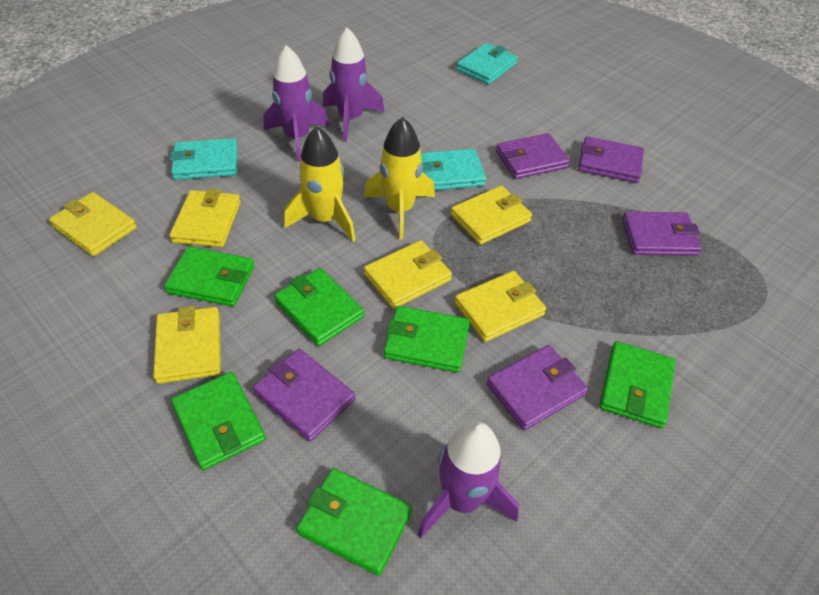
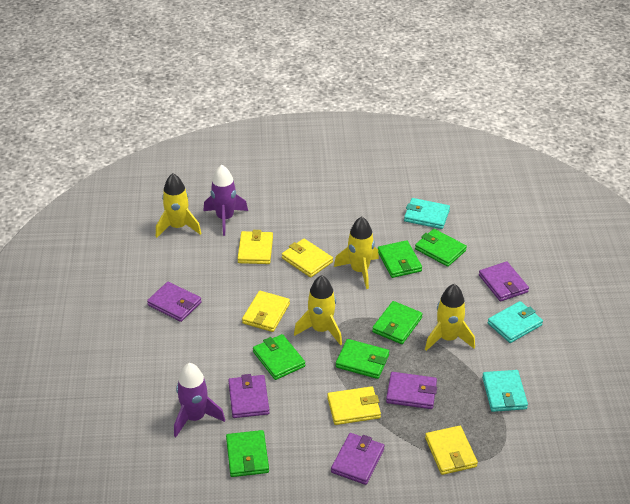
purple rocket: 3 -> 2
yellow rocket: 2 -> 4
yellow wallet: 6 -> 5

